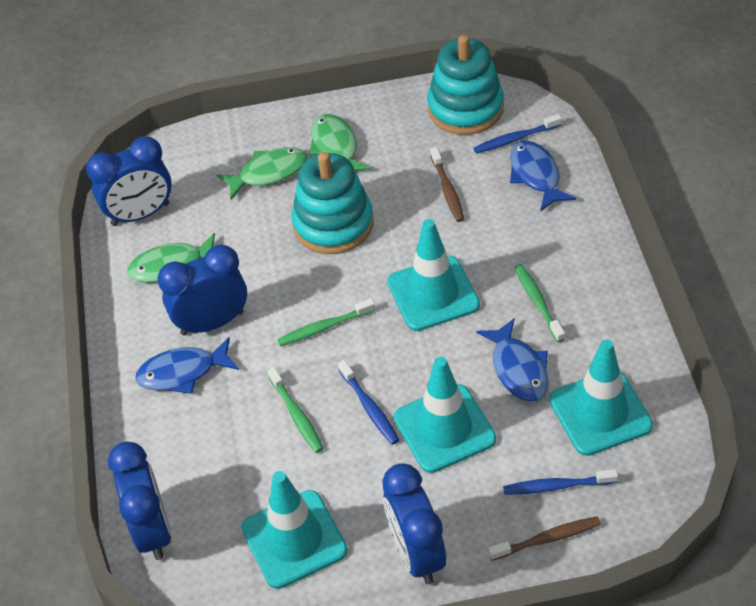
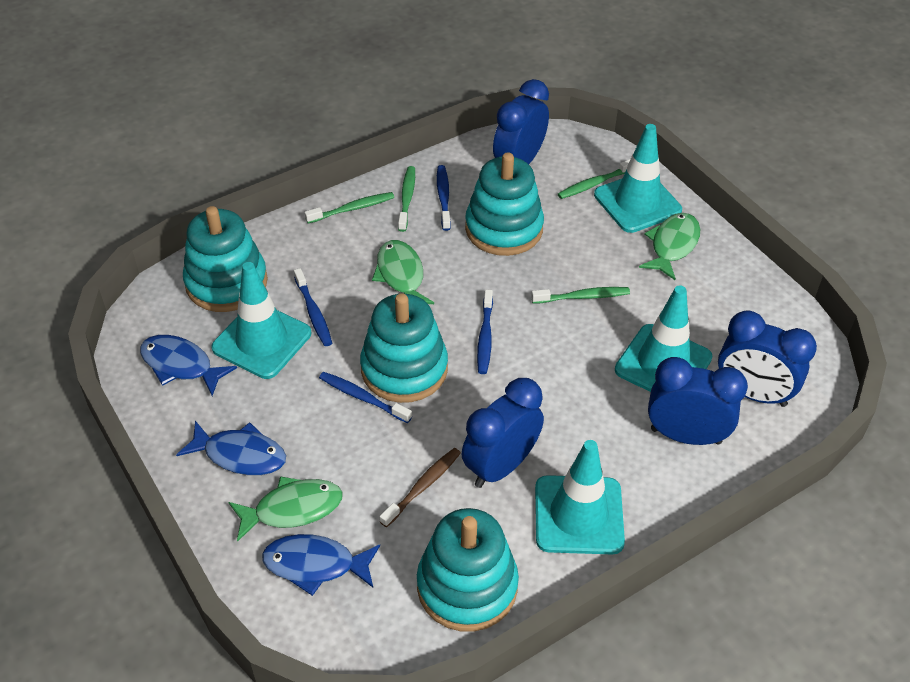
blue toothbrush: 3 -> 4
brown toothbrush: 2 -> 1
green toothbrush: 3 -> 4
turquoise stacking toy: 2 -> 4

